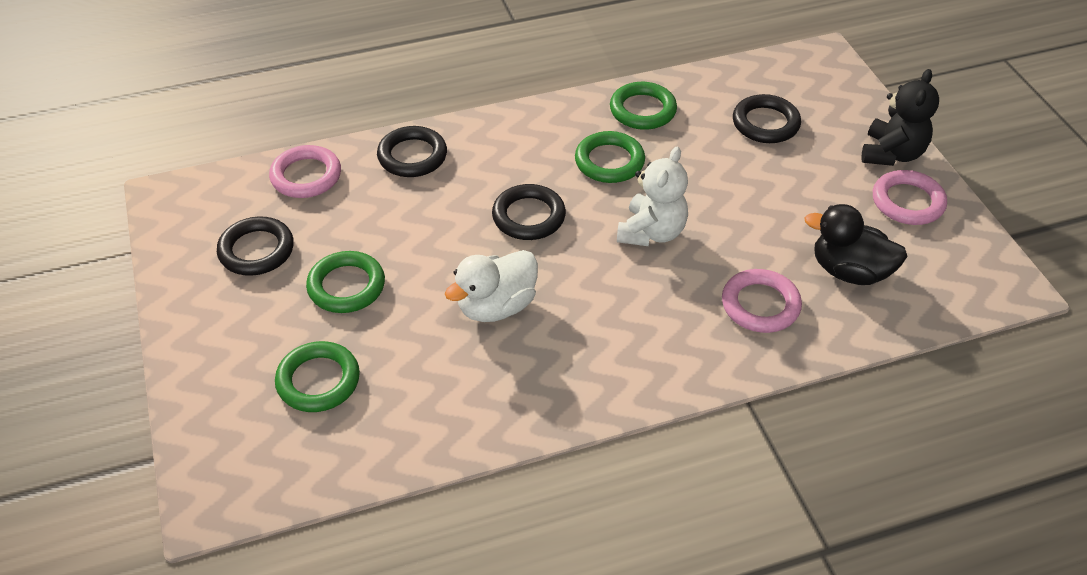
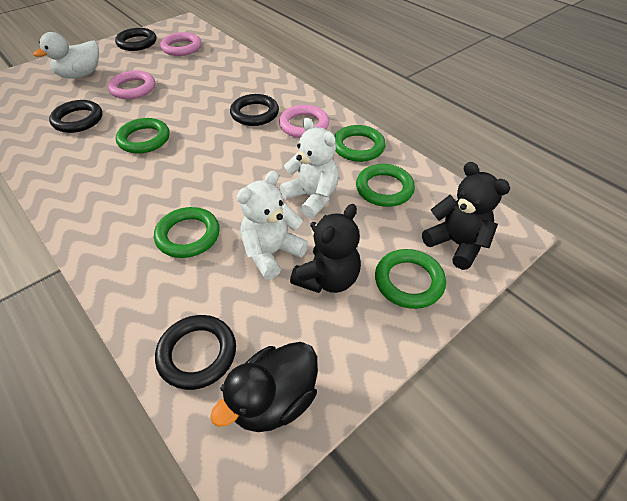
black teddy bear: 1 -> 2
green ring: 4 -> 5
white teddy bear: 1 -> 2

